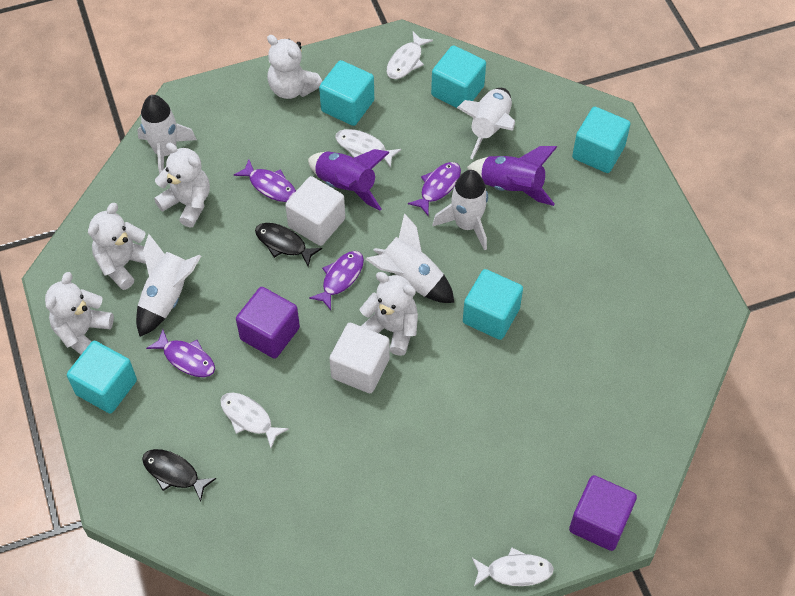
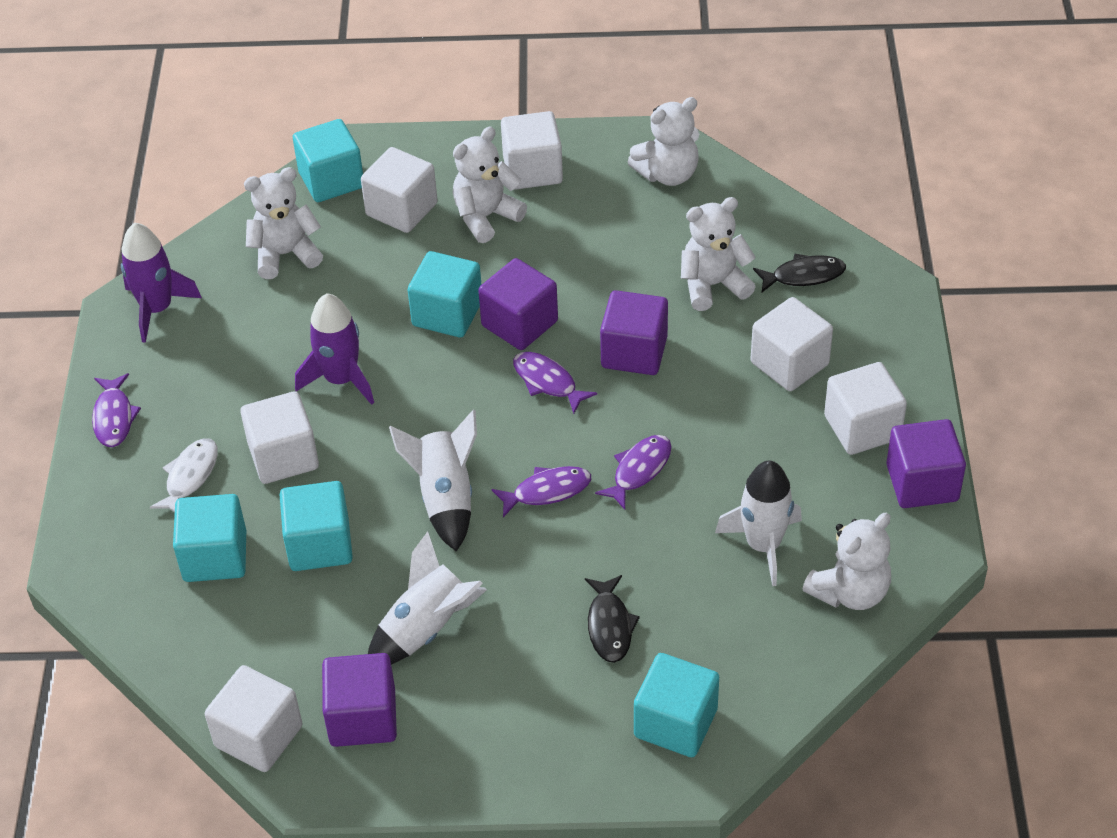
purple cube: 2 -> 4
white cube: 2 -> 6
white fish: 4 -> 1
white rocket: 5 -> 3

